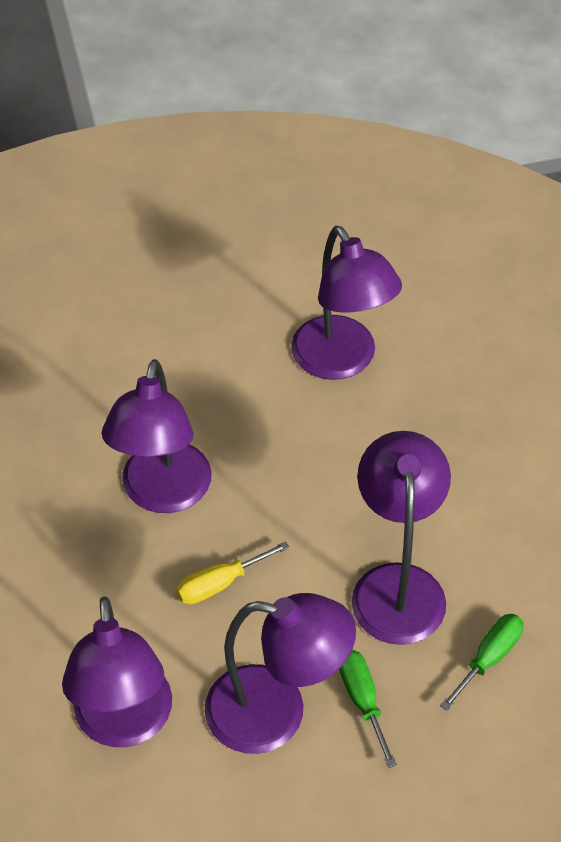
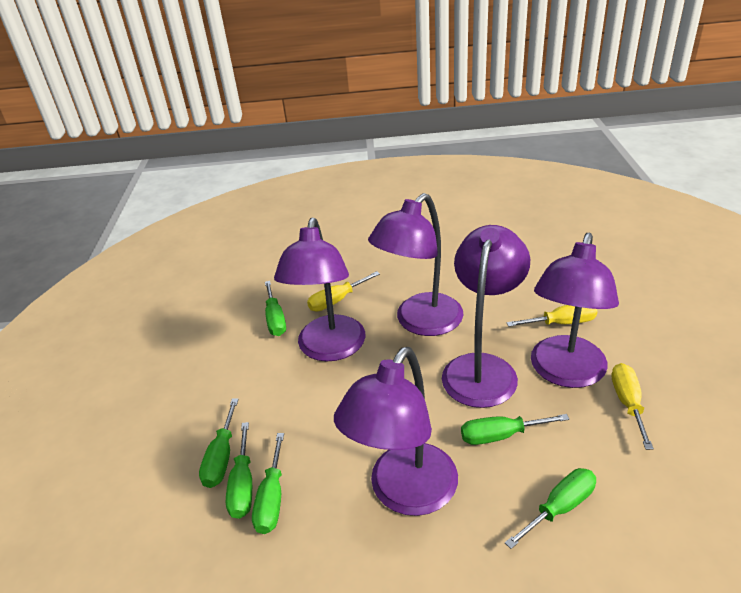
green screwdriver: 2 -> 6
yellow screwdriver: 1 -> 3

